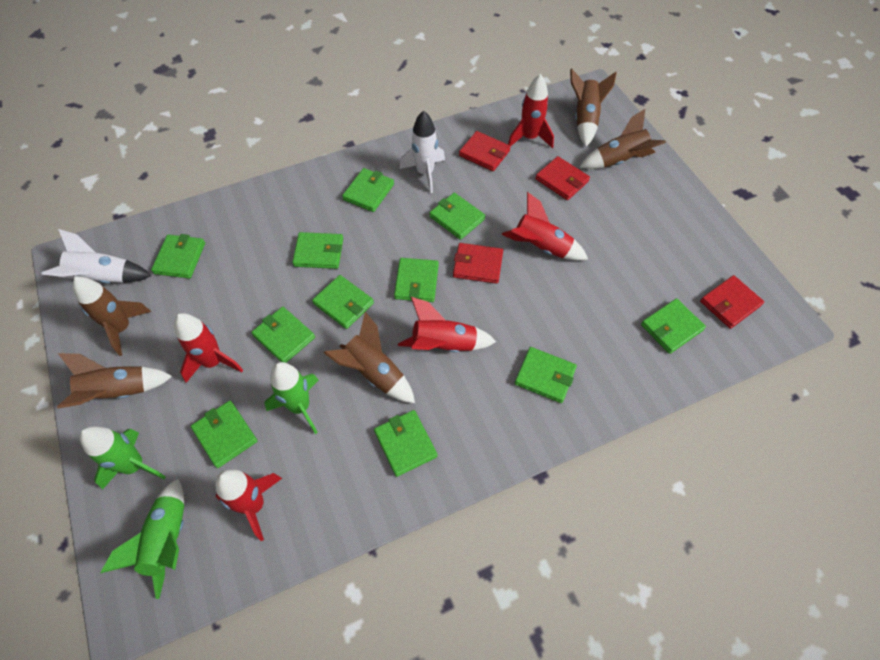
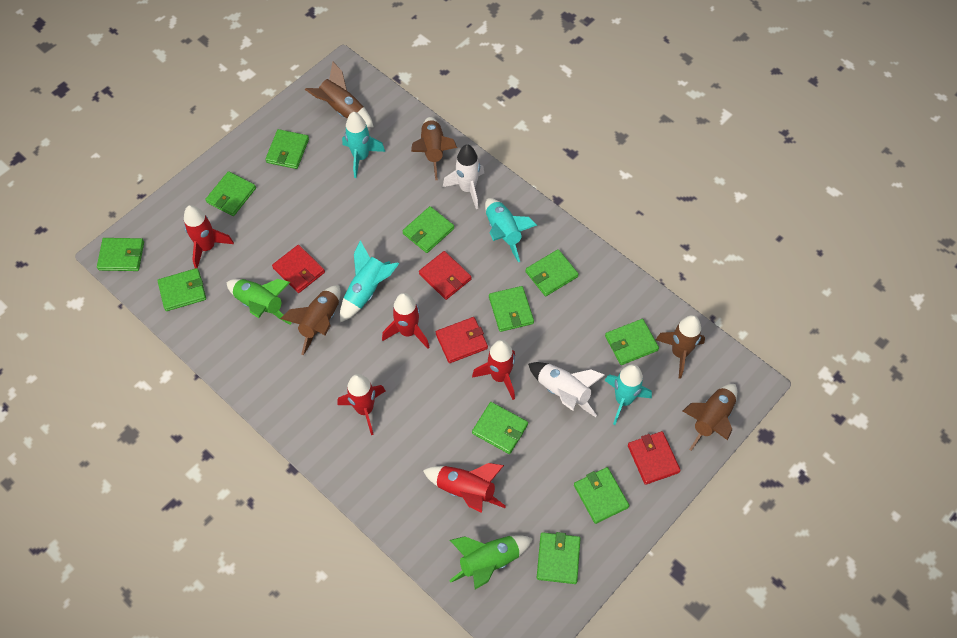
green rocket: 3 -> 2
turquoise rocket: 0 -> 4

